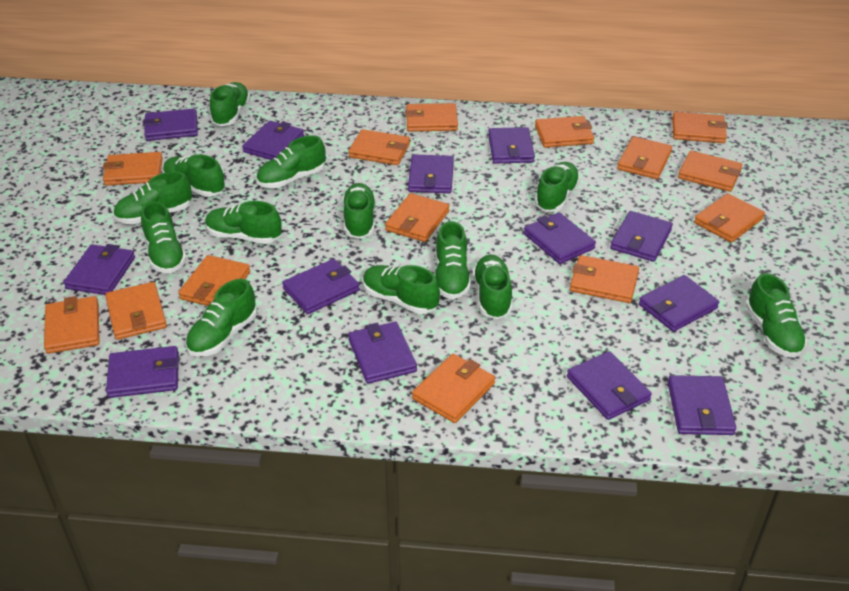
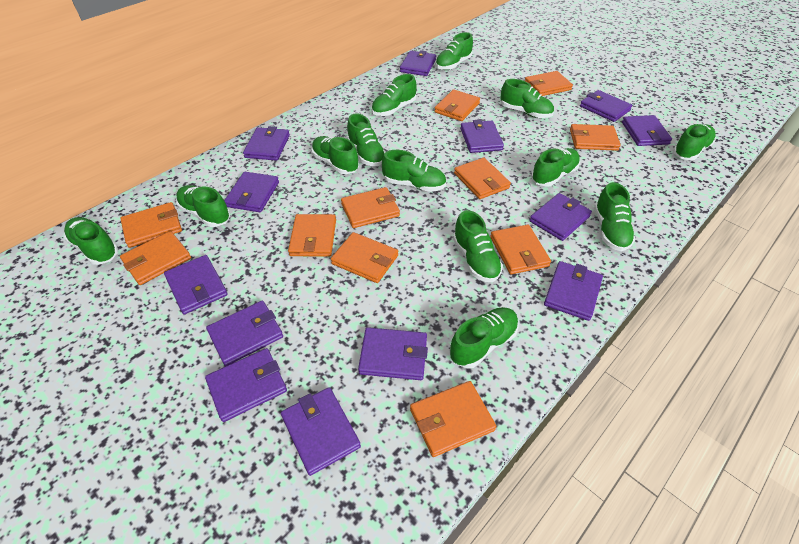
orange wallet: 14 -> 11

